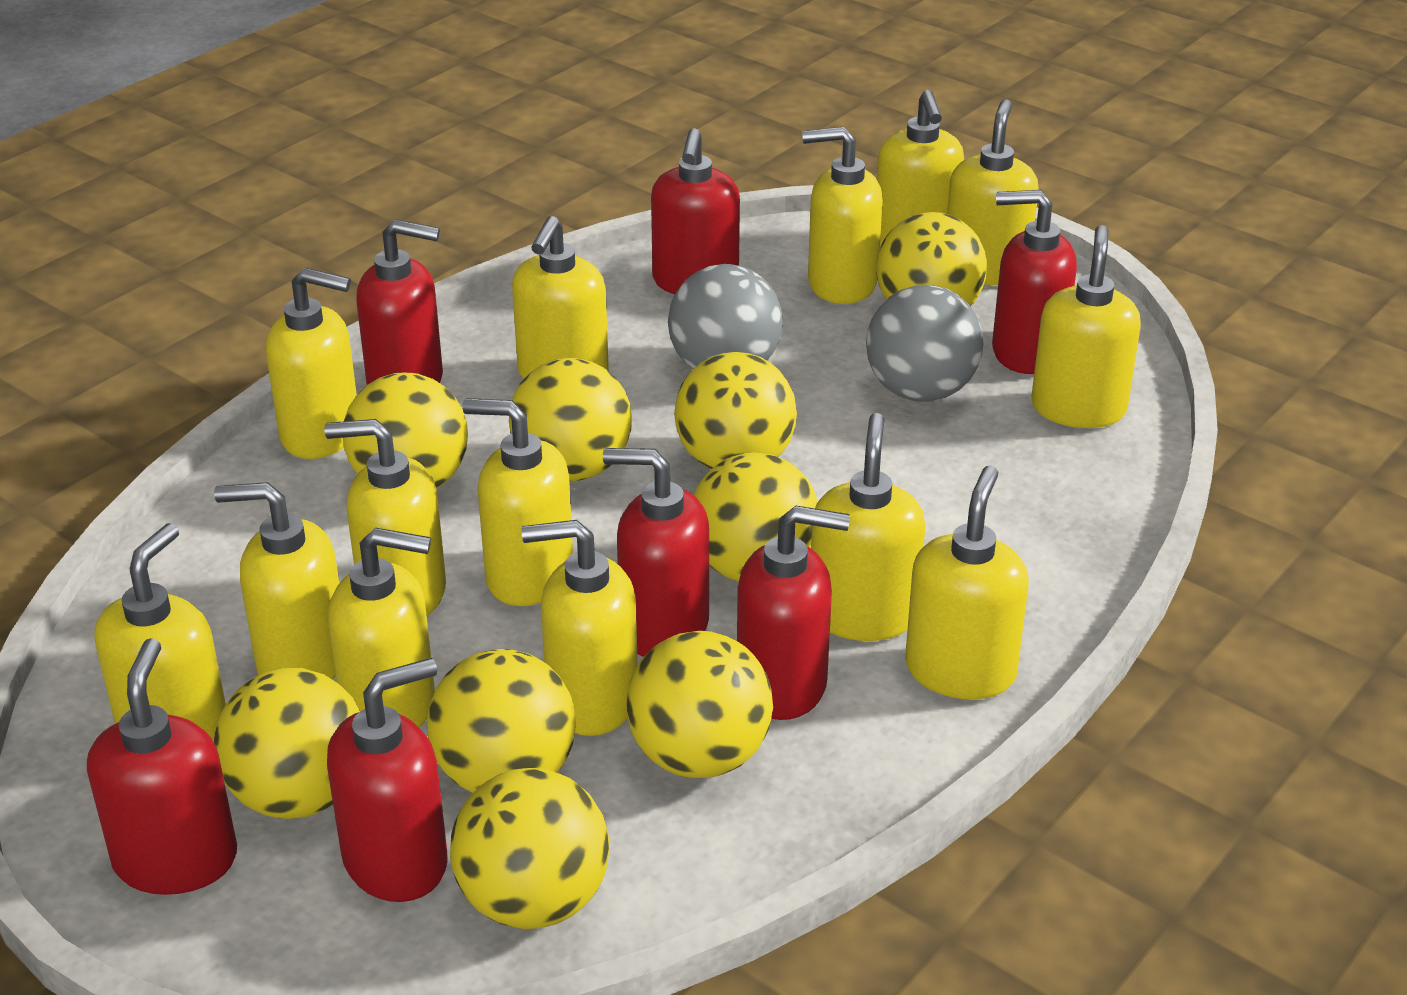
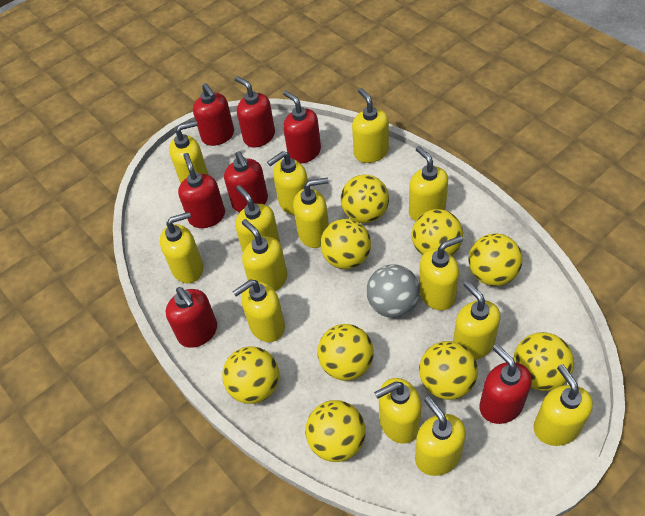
grey ball: 2 -> 1

